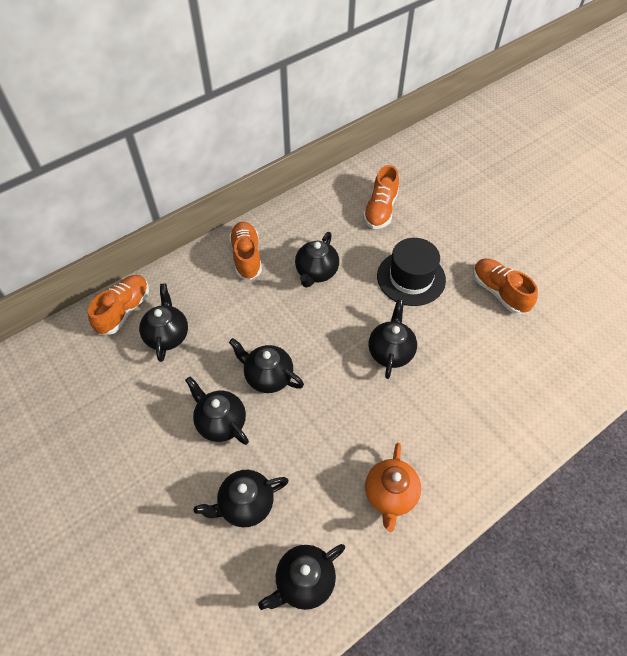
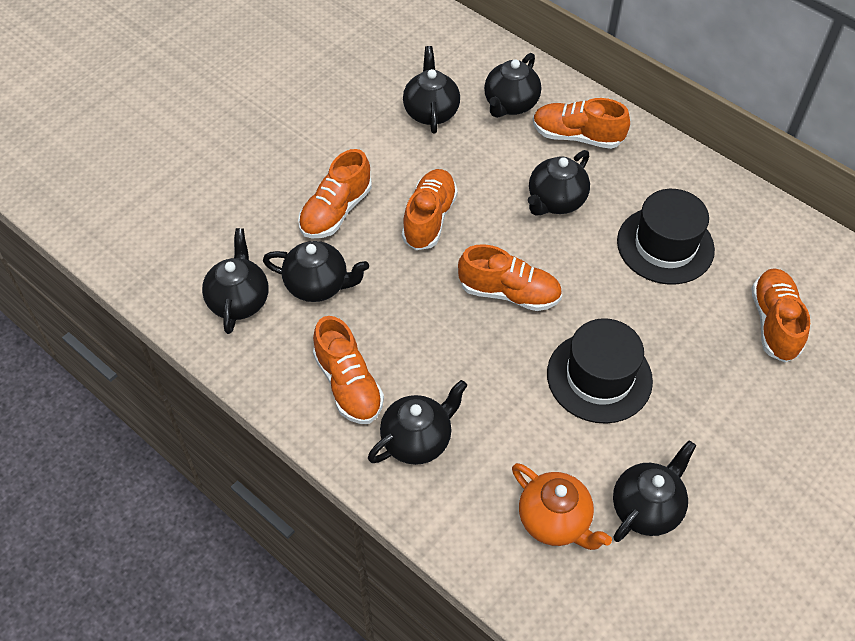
black hat: 1 -> 2
orange shoe: 4 -> 6

